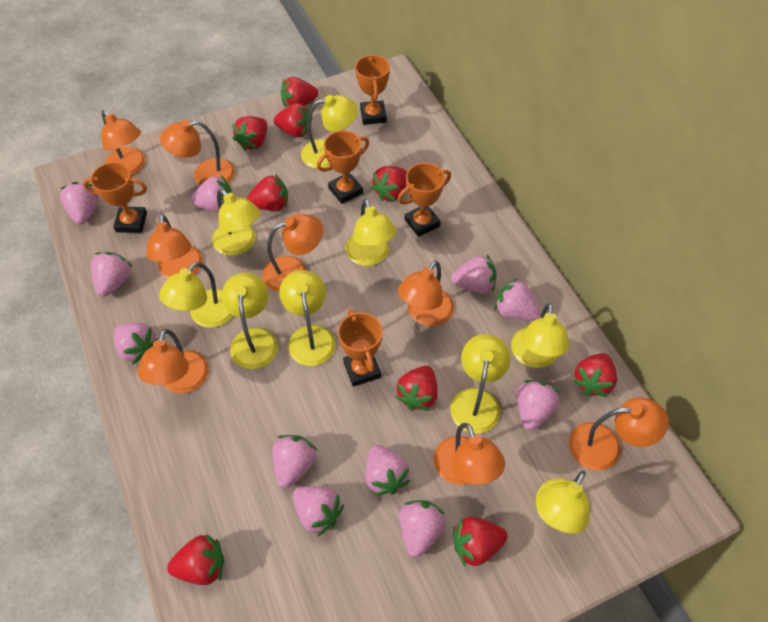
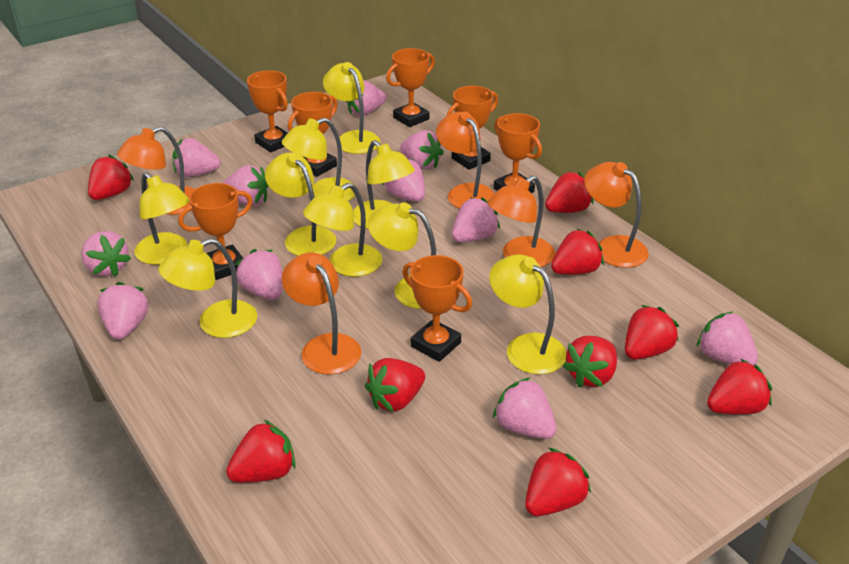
orange lamp: 8 -> 5
orange trophy: 5 -> 7

